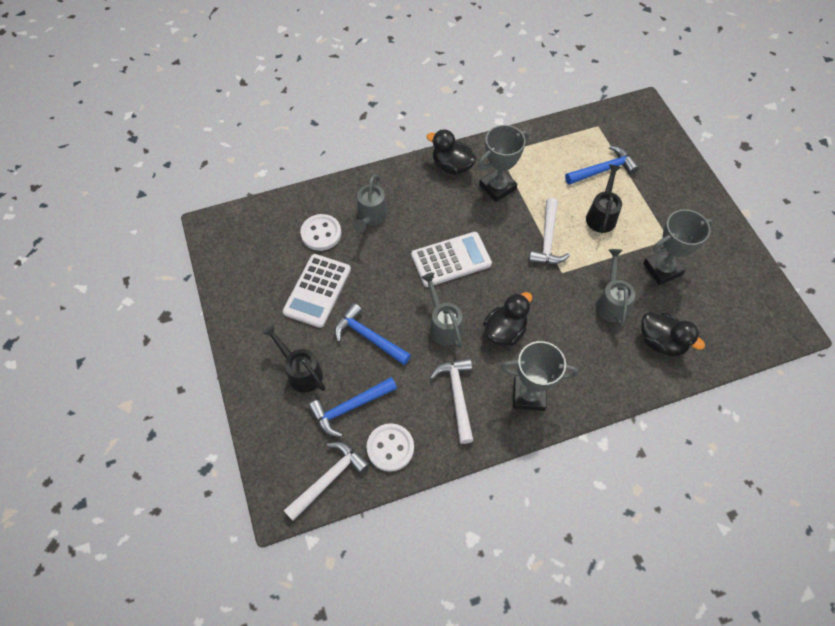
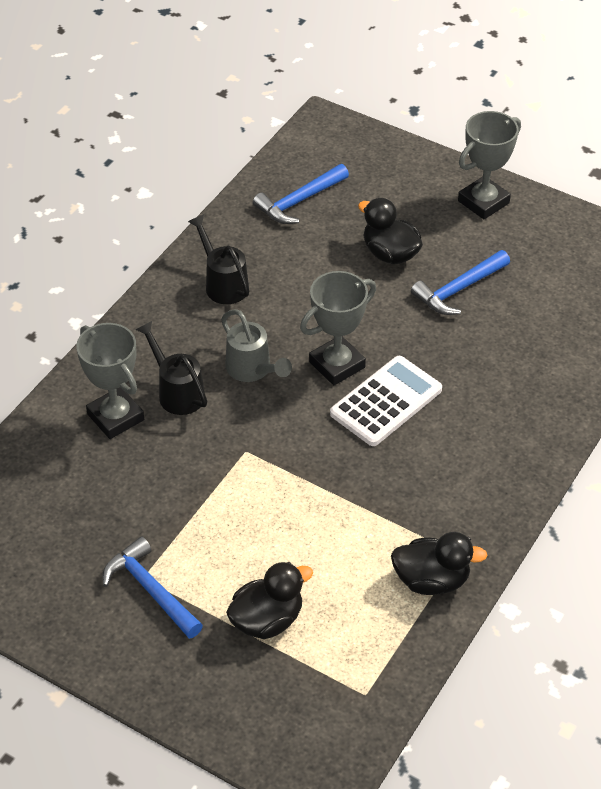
grey watering can: 3 -> 1
white button: 2 -> 0
white calculator: 2 -> 1
white hammer: 3 -> 0

